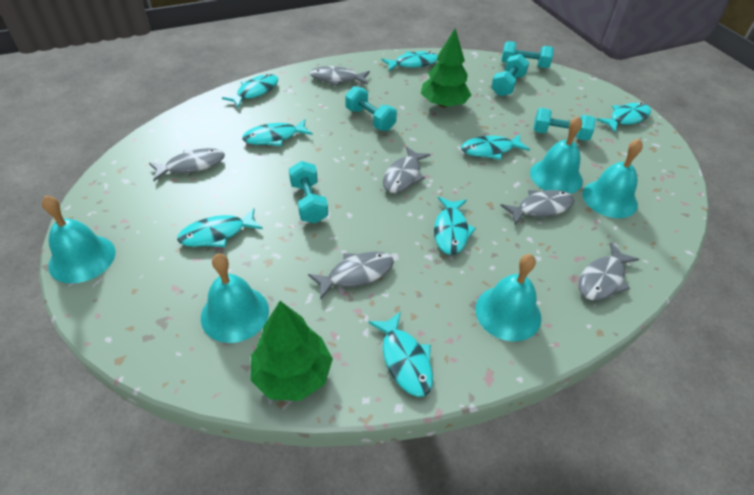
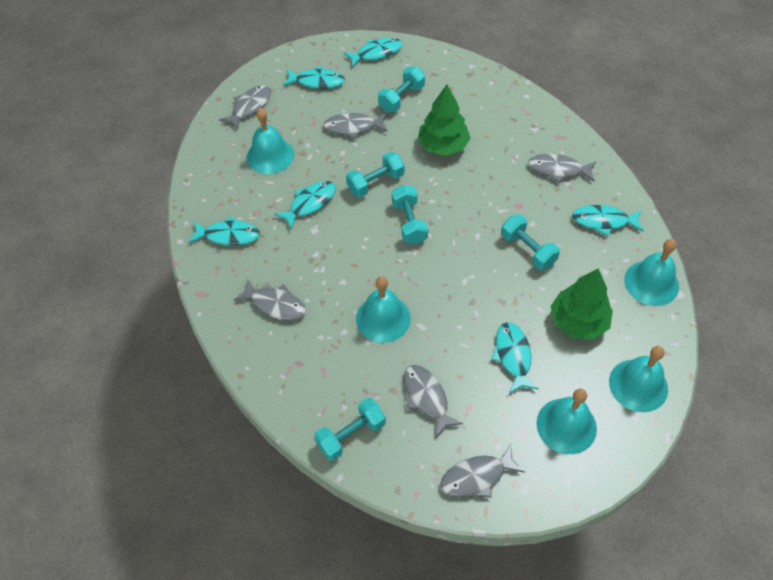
turquoise fish: 8 -> 6

